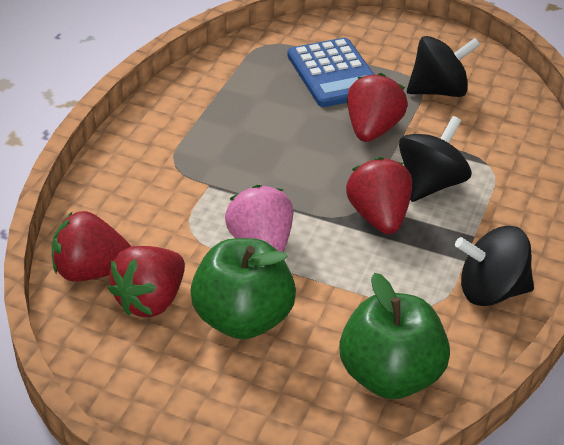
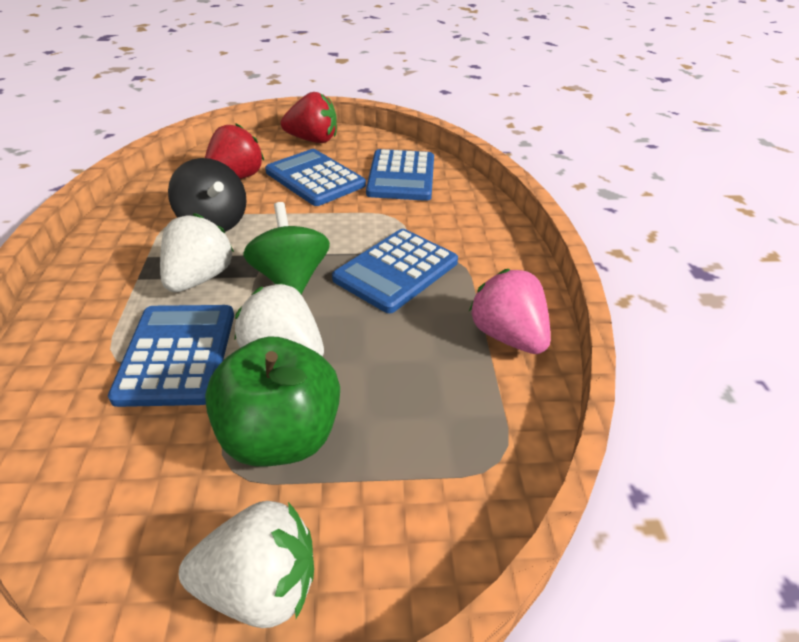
black spinning top: 3 -> 1
blue calculator: 1 -> 4
green apple: 2 -> 1
green spinning top: 0 -> 1
red strawberry: 4 -> 2
white strawberry: 0 -> 3

